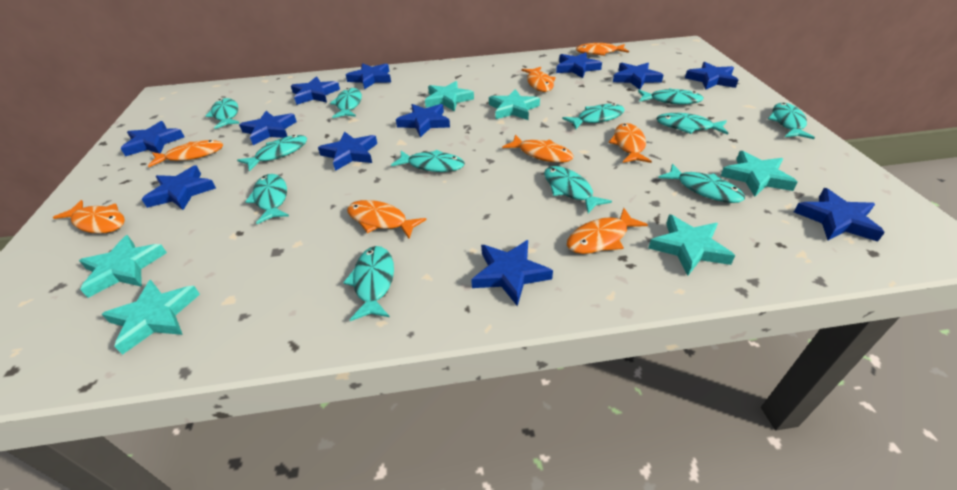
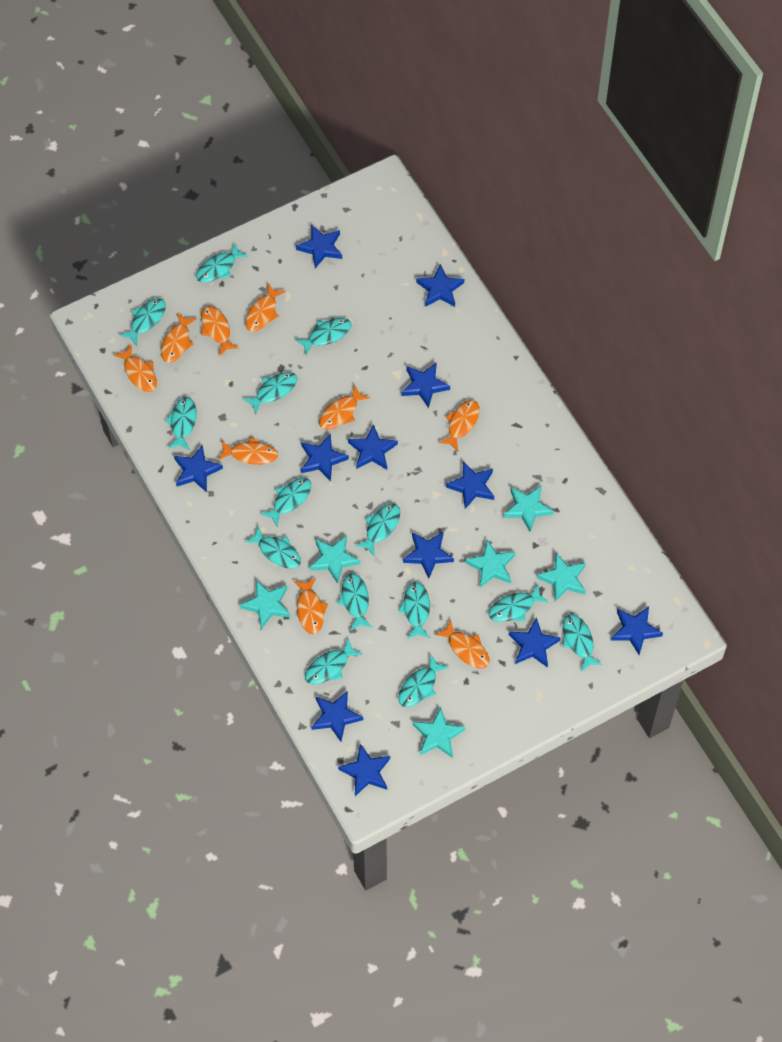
orange fish: 8 -> 9
turquoise fish: 12 -> 14

